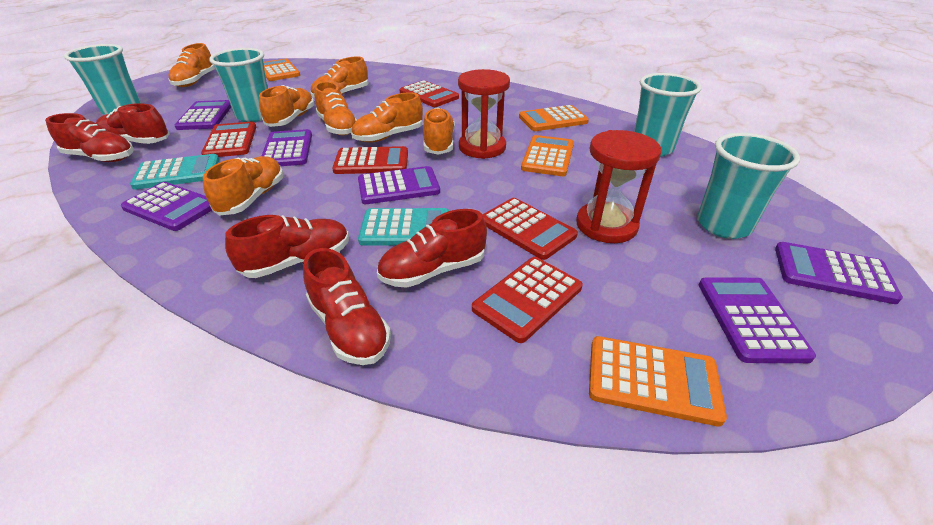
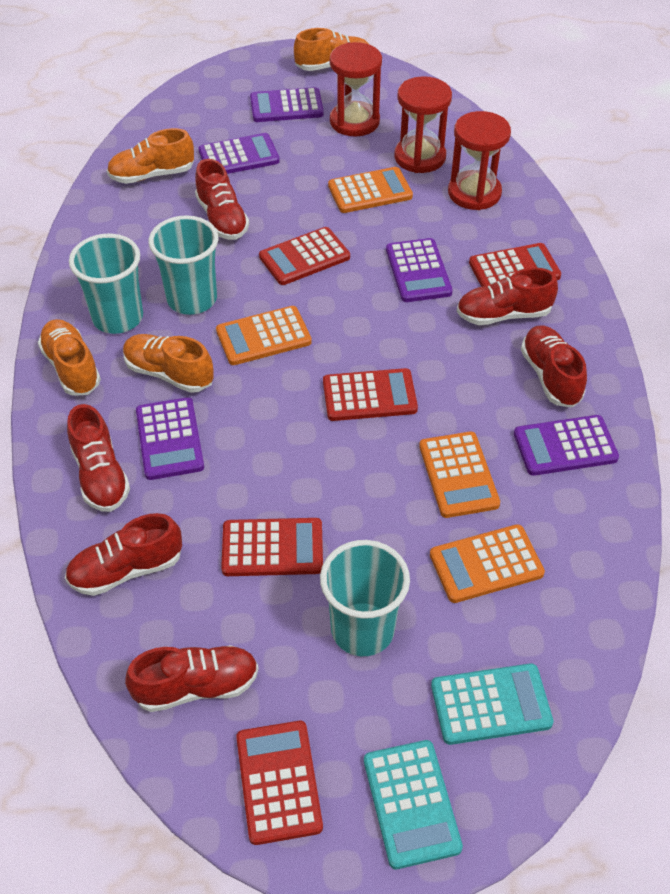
orange shoe: 7 -> 4
purple calculator: 6 -> 5
red hourglass: 2 -> 3
red shoe: 5 -> 6
turquoise cup: 4 -> 3

